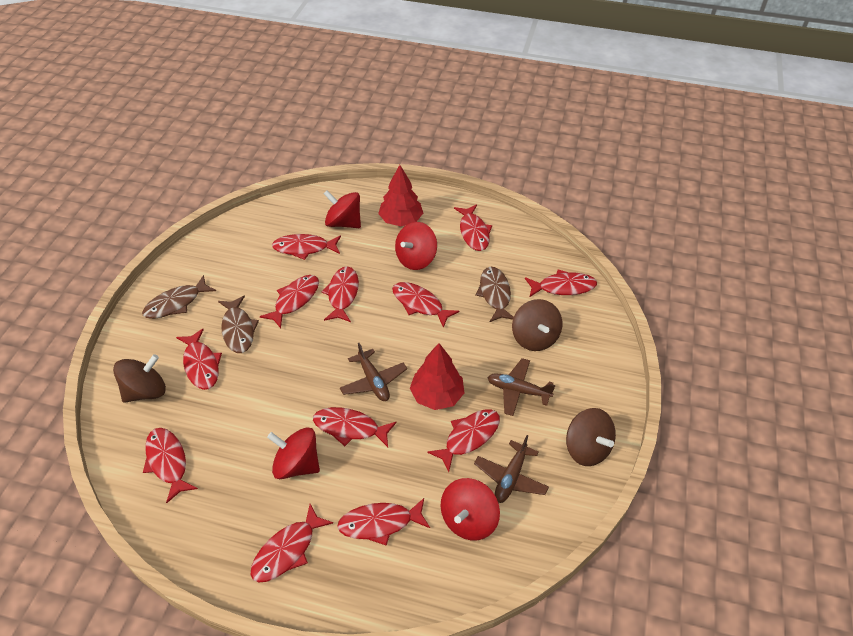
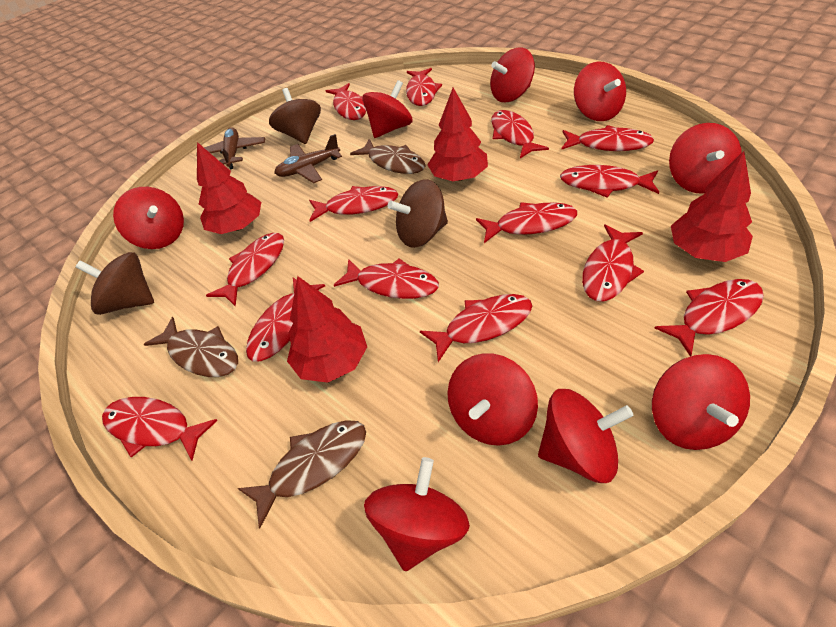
brown plane: 3 -> 2
red fish: 12 -> 14
red spinning top: 4 -> 9
red tree: 2 -> 4

